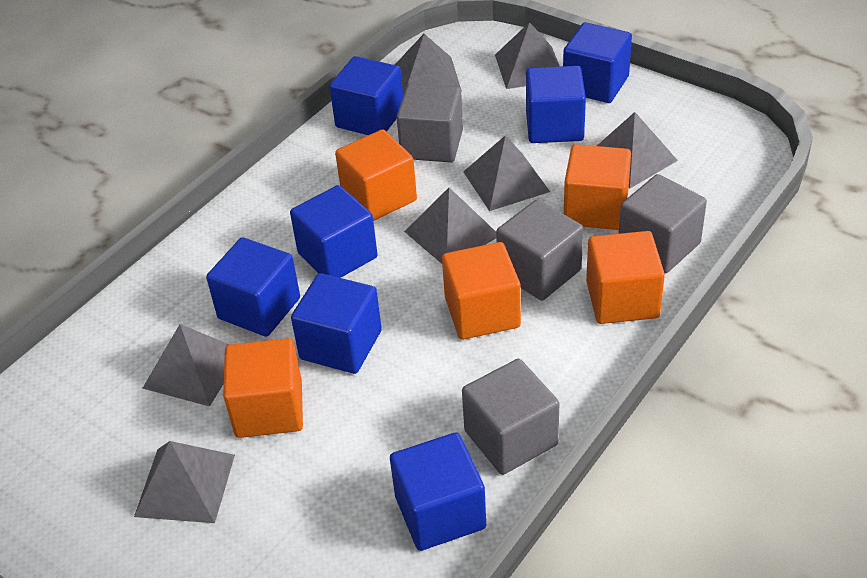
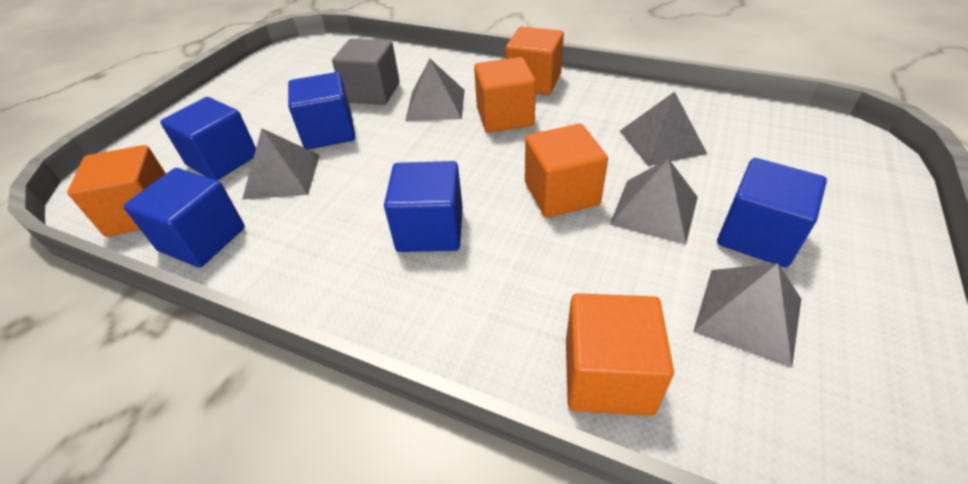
blue cube: 7 -> 5
grey cube: 4 -> 1
grey pyramid: 7 -> 5

